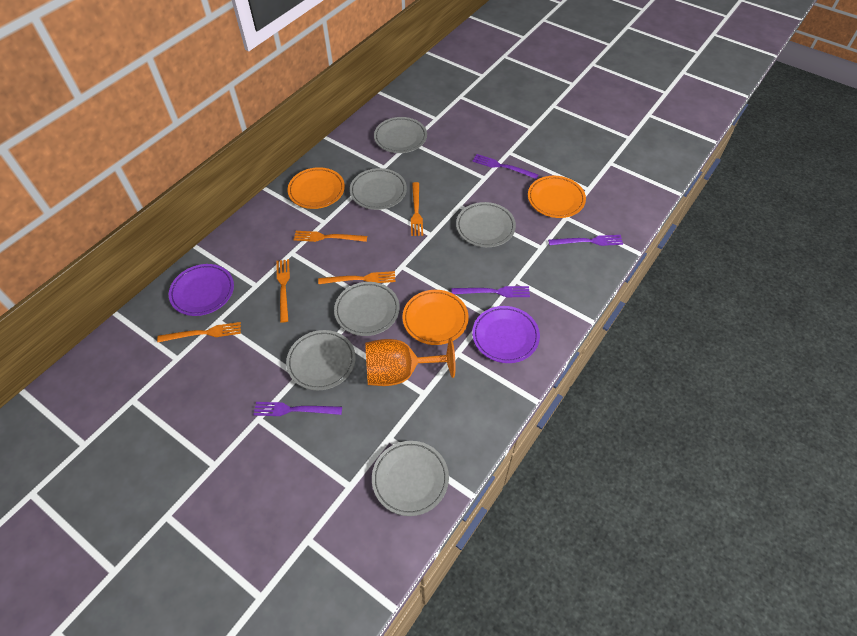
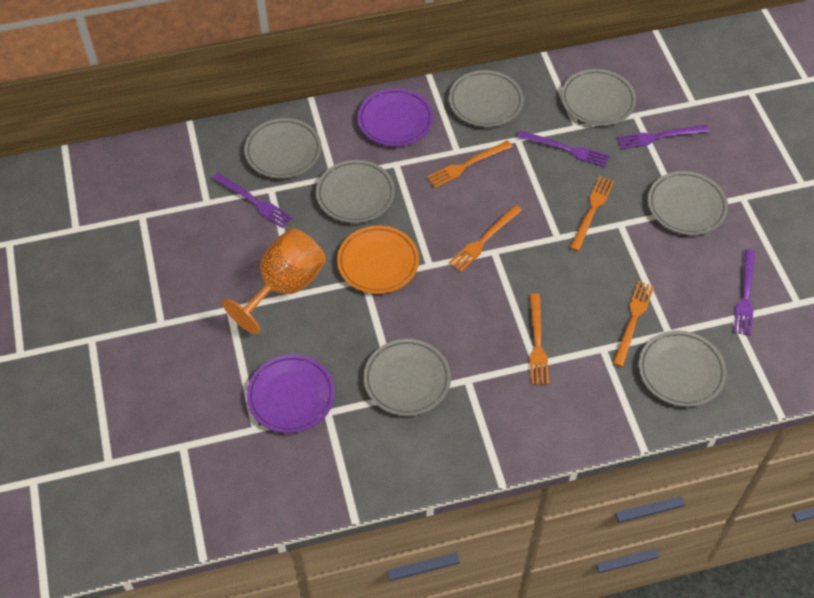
grey plate: 6 -> 7
orange plate: 3 -> 1

